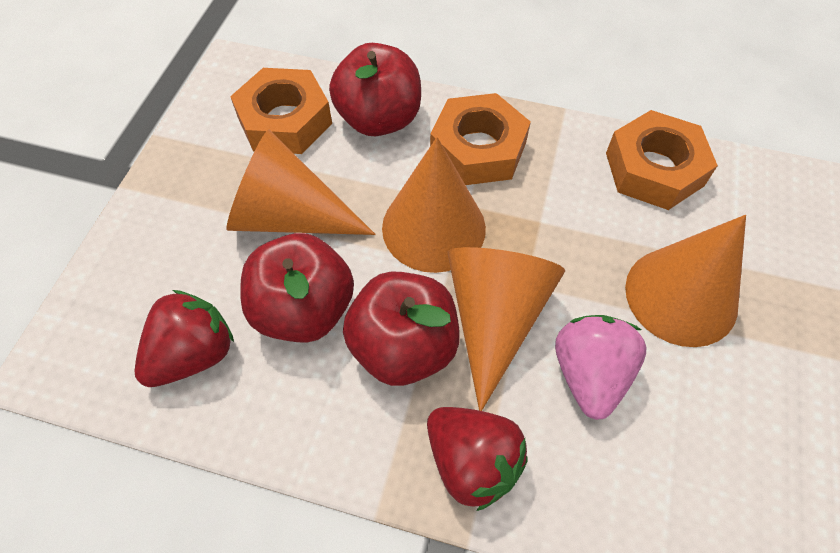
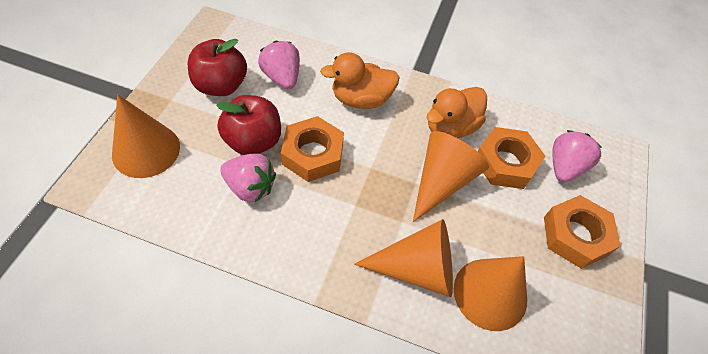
orange duck: 0 -> 2
pink strawberry: 1 -> 3
red apple: 3 -> 2
red strawberry: 2 -> 0

